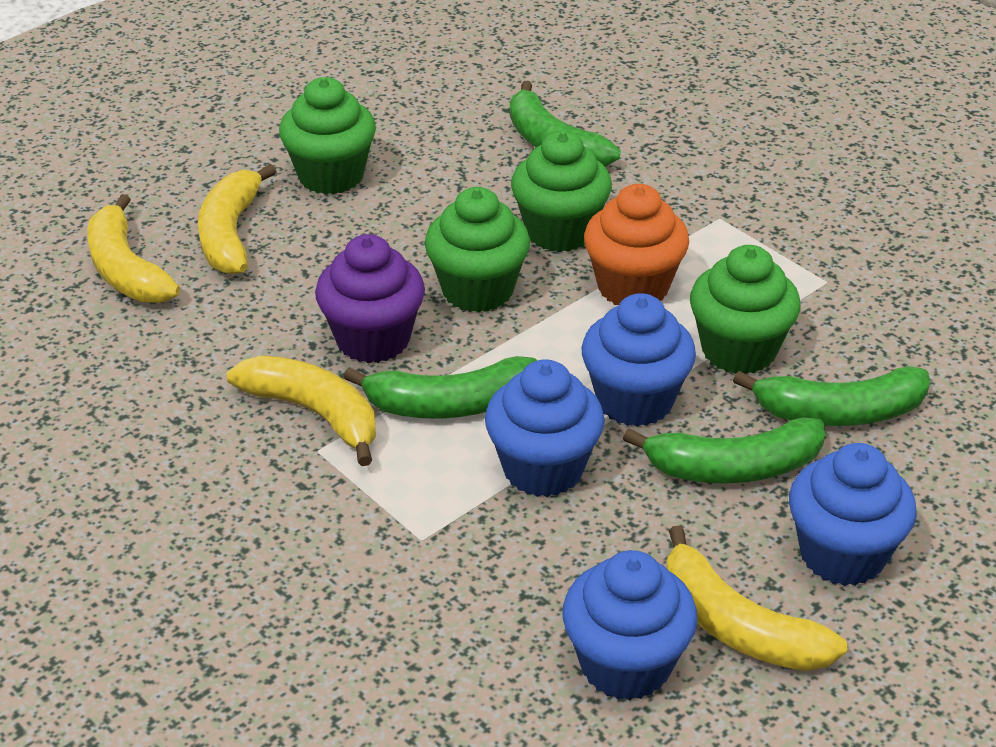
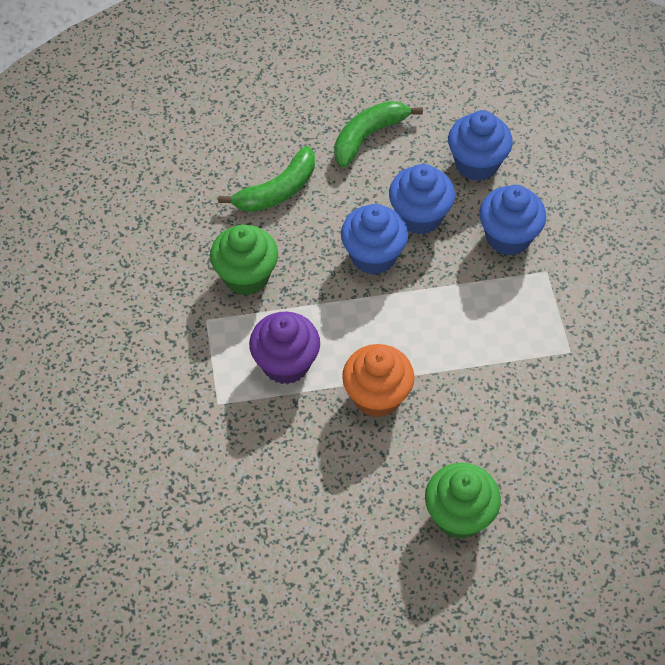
green banana: 4 -> 2
green cupcake: 4 -> 2
yellow banana: 4 -> 0

